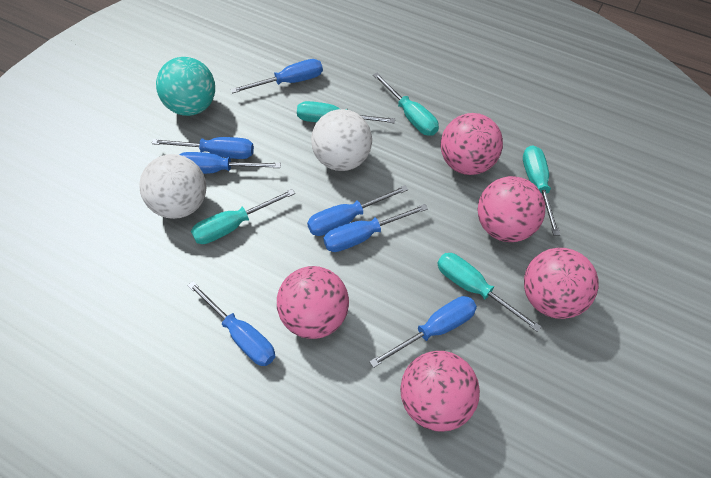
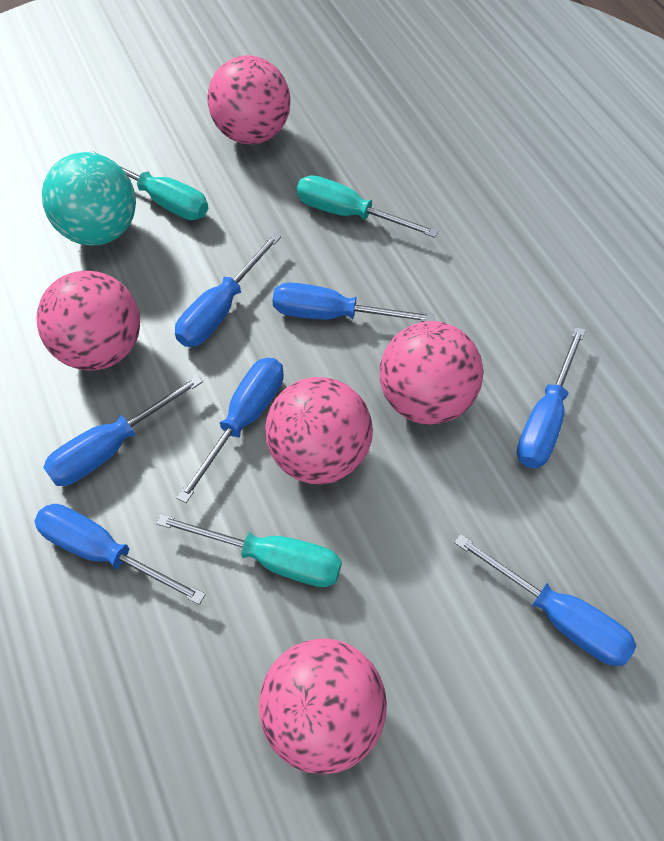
turquoise screwdriver: 5 -> 3
white ball: 2 -> 0

